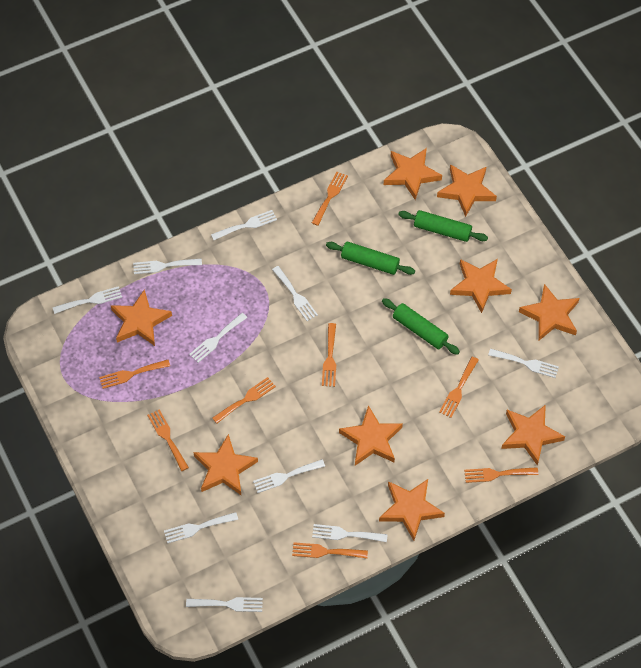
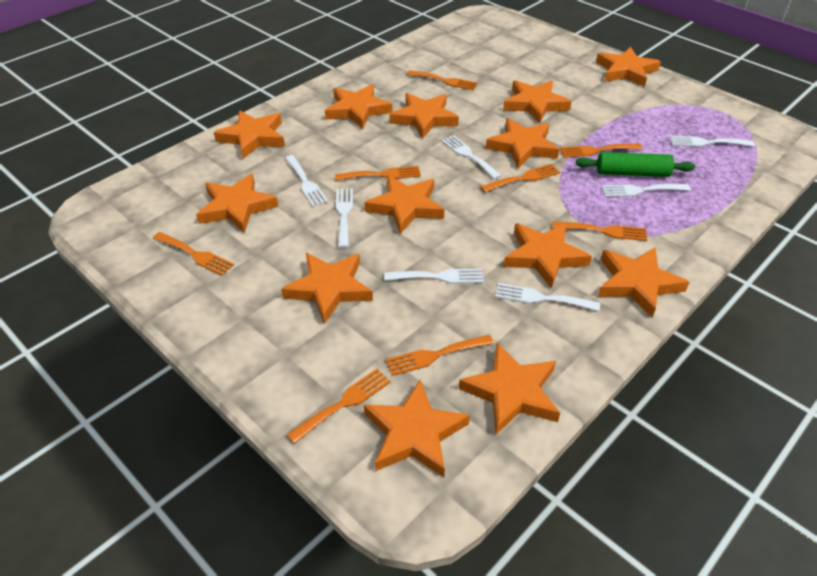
green rolling pin: 3 -> 1
orange star: 9 -> 13
white fork: 10 -> 7

